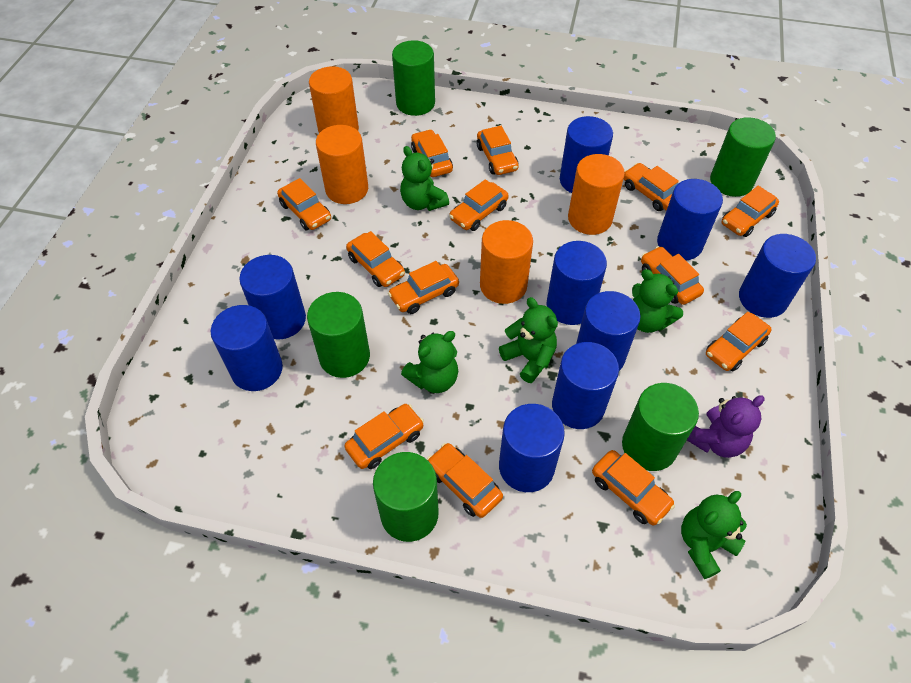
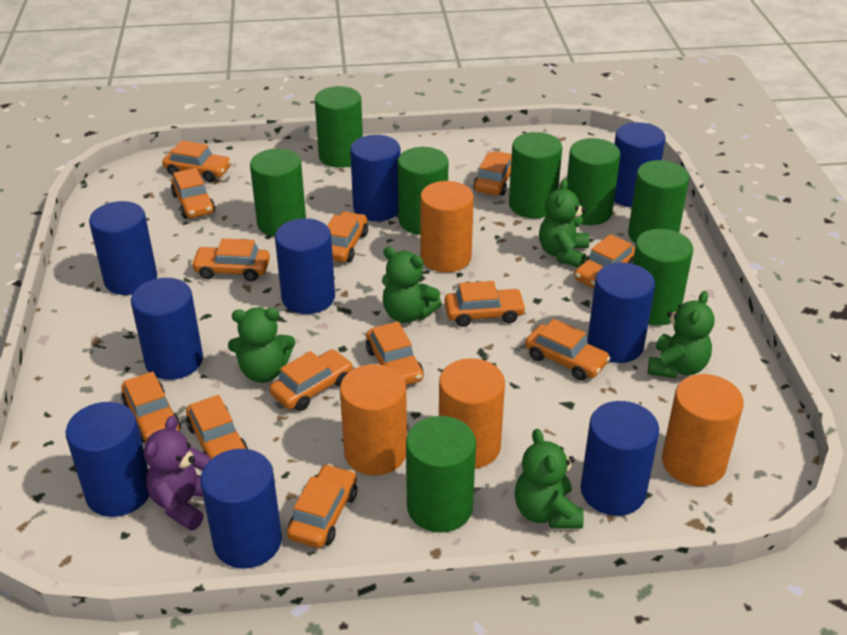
green cylinder: 5 -> 8

